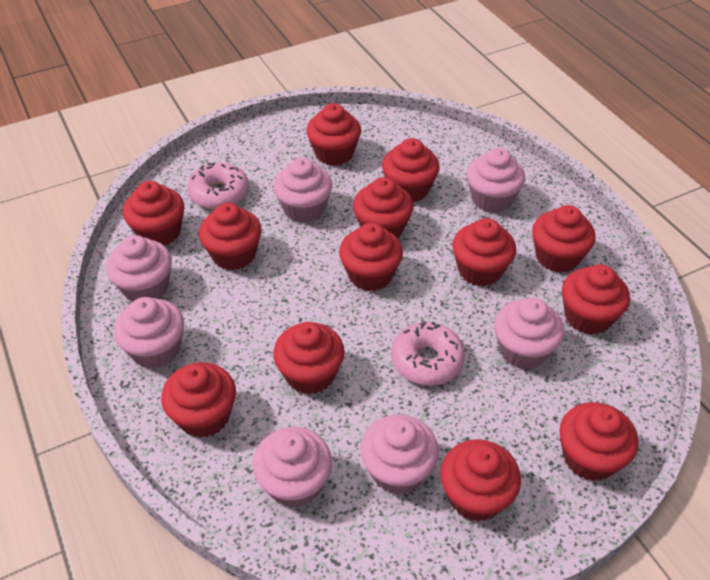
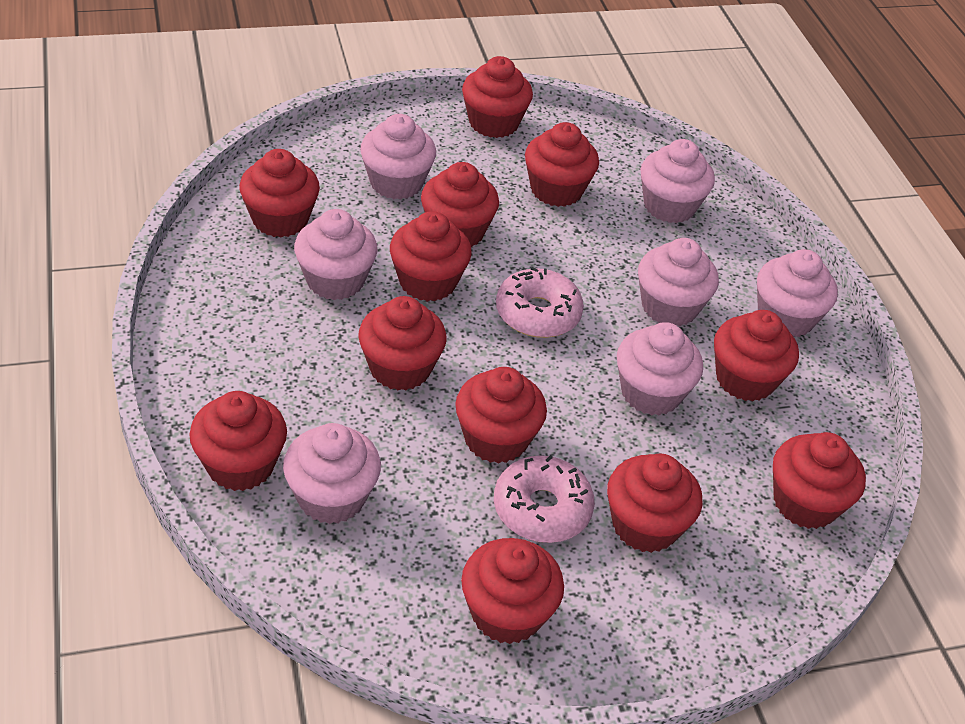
red cupcake: 13 -> 12

